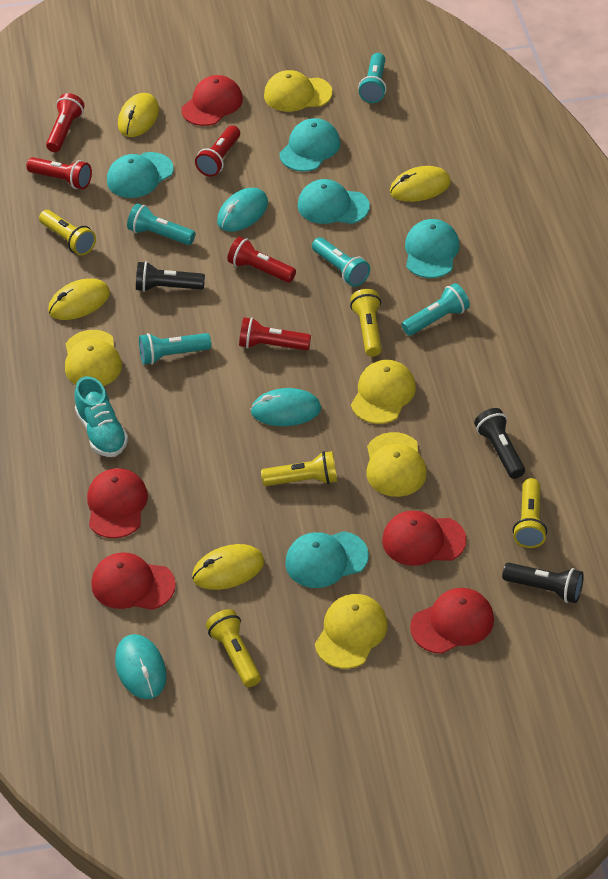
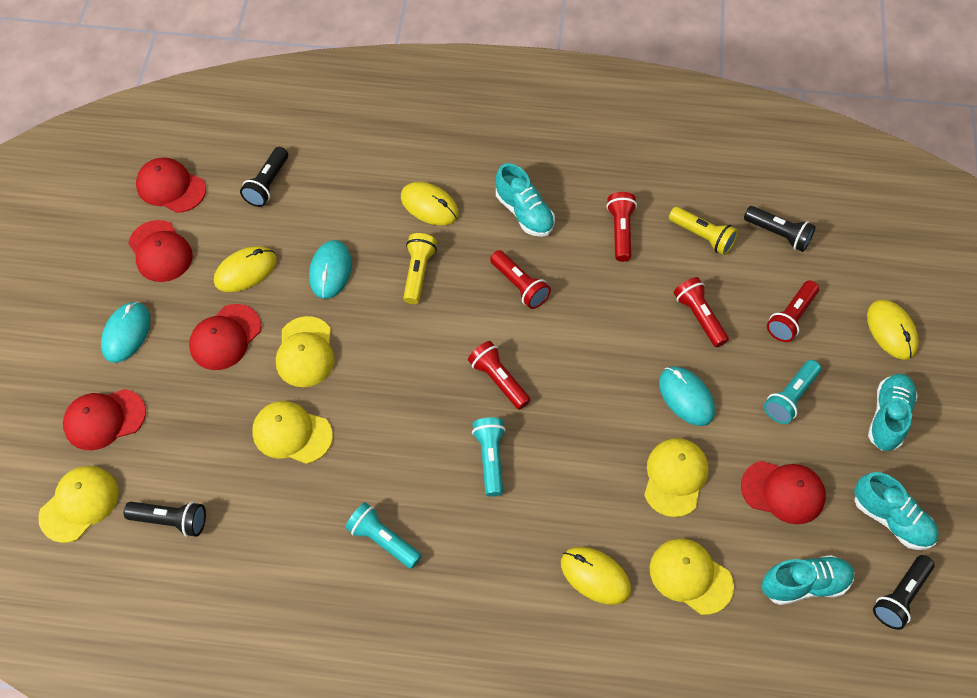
black flashlight: 3 -> 4
turquoise cap: 5 -> 0
turquoise flashlight: 5 -> 3
turquoise shoe: 1 -> 4
yellow flashlight: 5 -> 2

